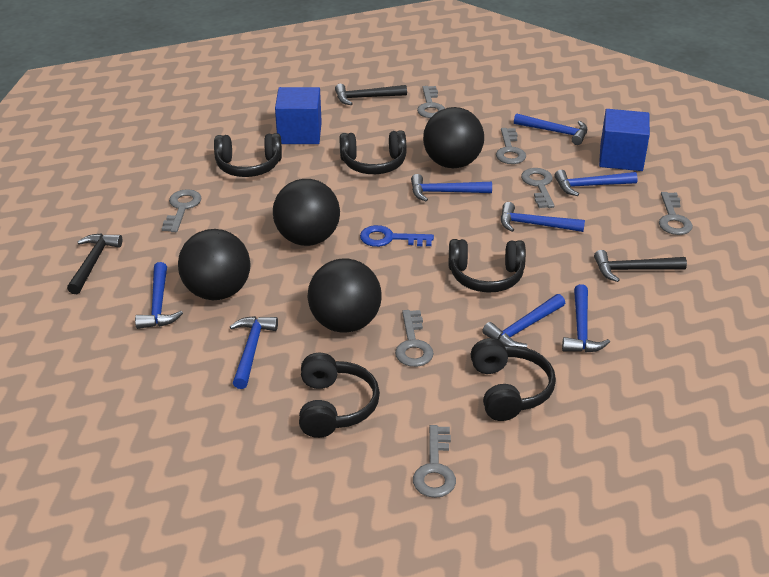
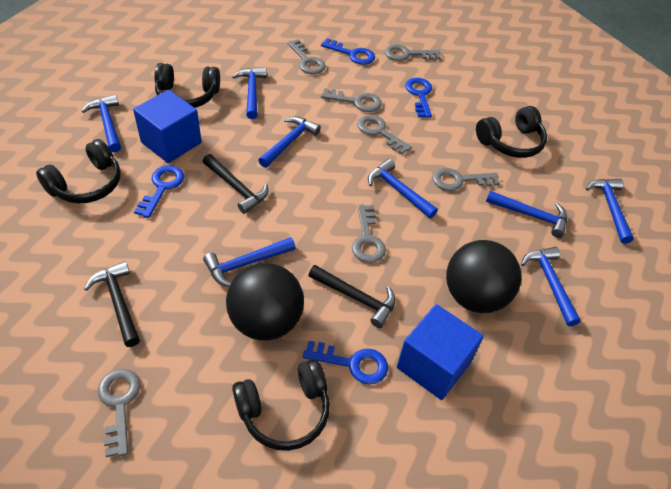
black ball: 4 -> 2
black headphones: 5 -> 4
blue key: 1 -> 4

